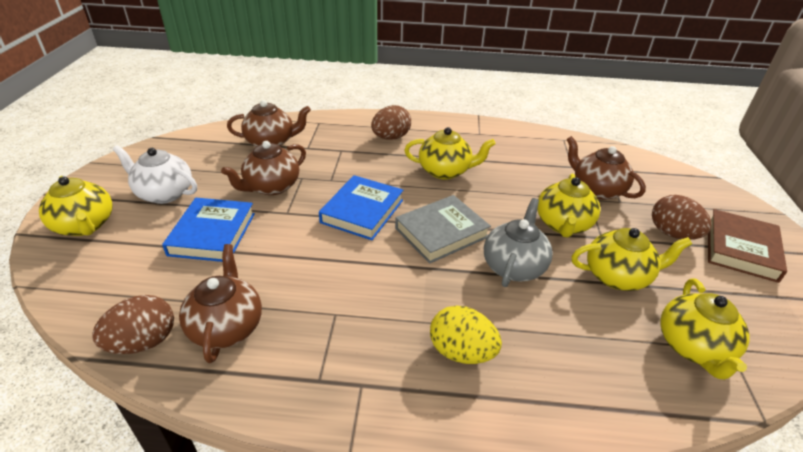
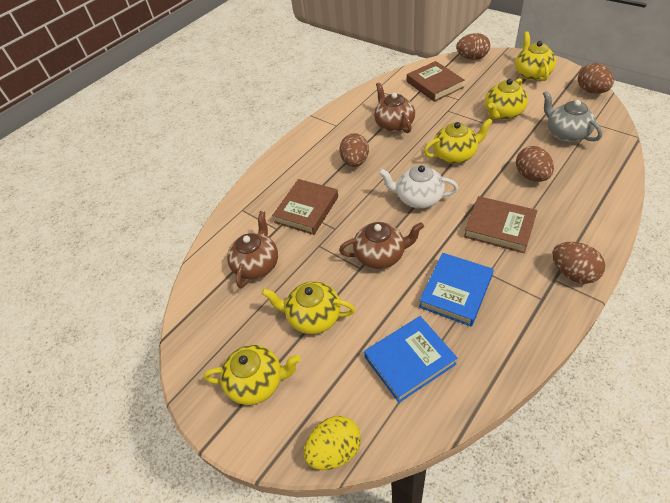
brown book: 1 -> 3
brown egg: 3 -> 5
brown teapot: 4 -> 3
grey book: 1 -> 0

